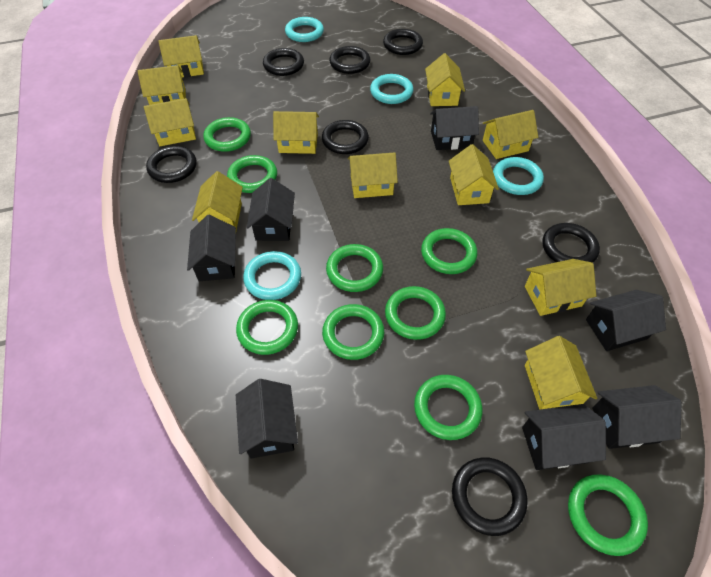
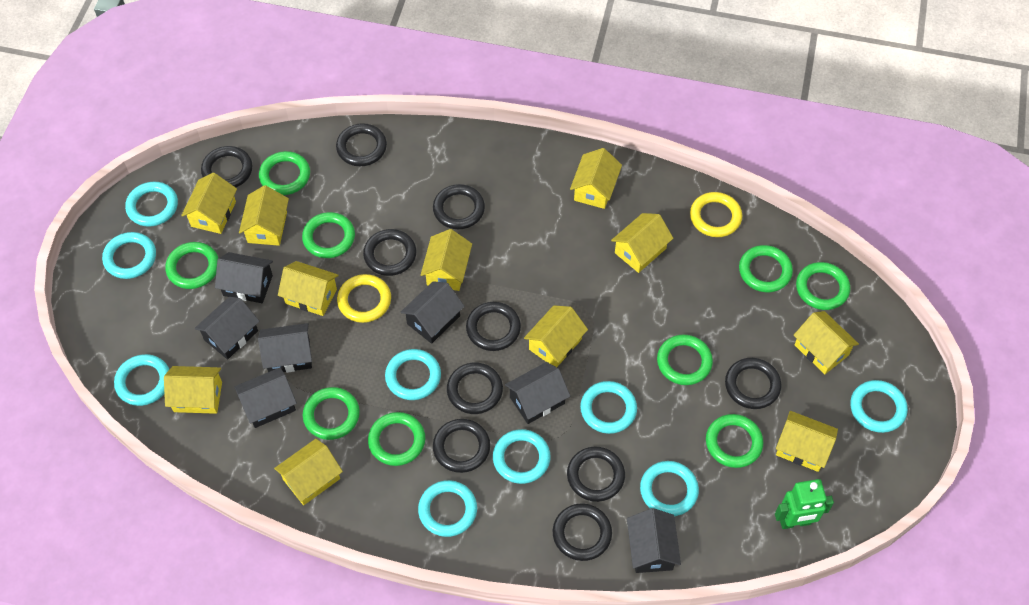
black ring: 7 -> 10
green robot: 0 -> 1
turquoise ring: 4 -> 9
yellow ring: 0 -> 2

